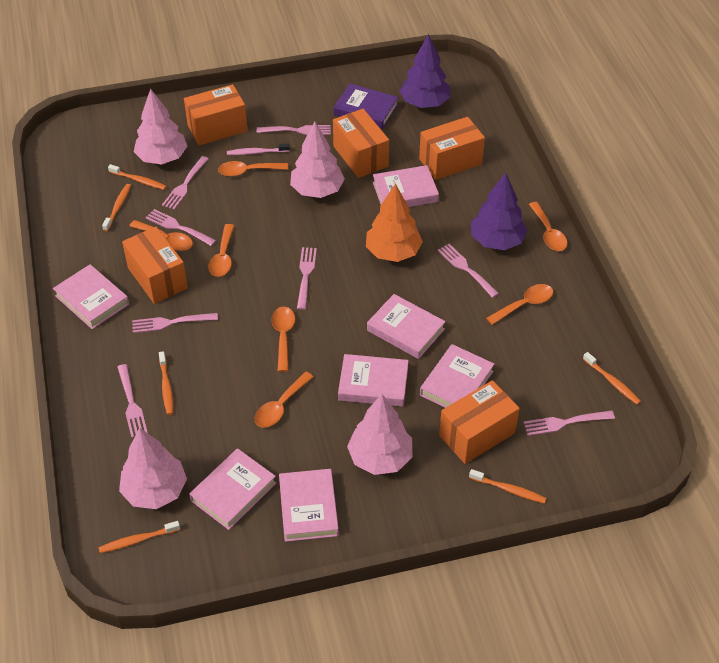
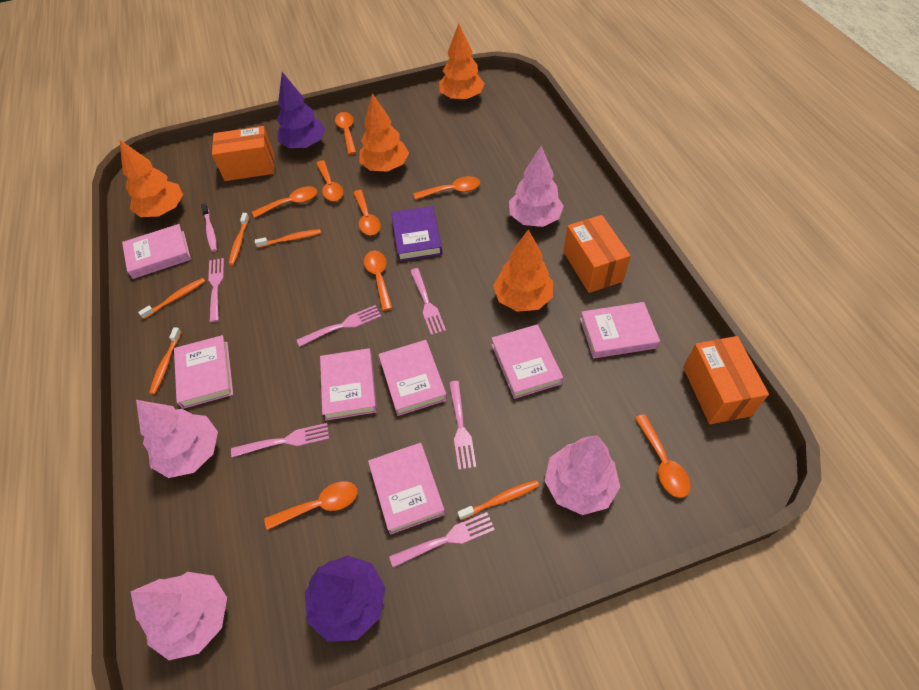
orange box: 5 -> 3
orange spoon: 7 -> 8
orange toothbrush: 6 -> 5
orange tree: 1 -> 4
pink fork: 8 -> 6

